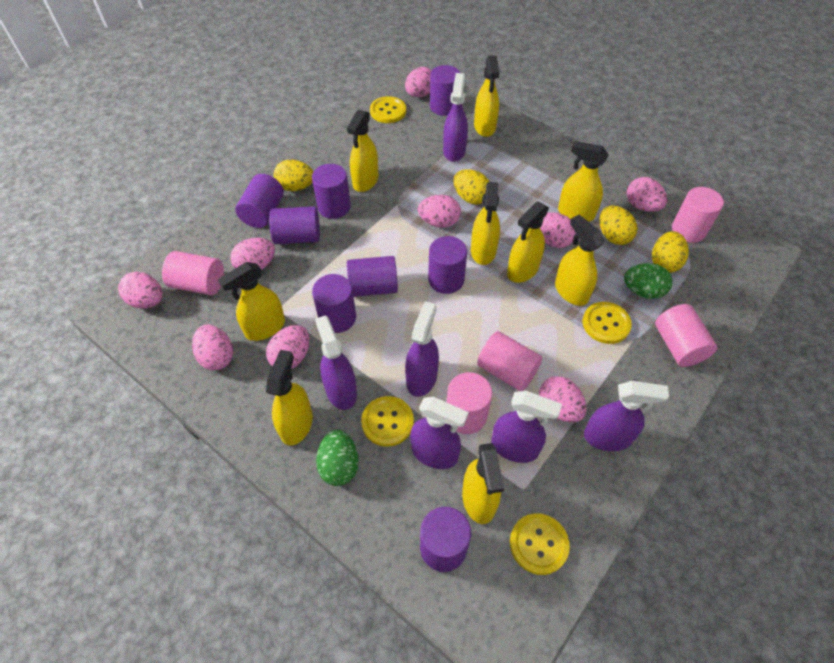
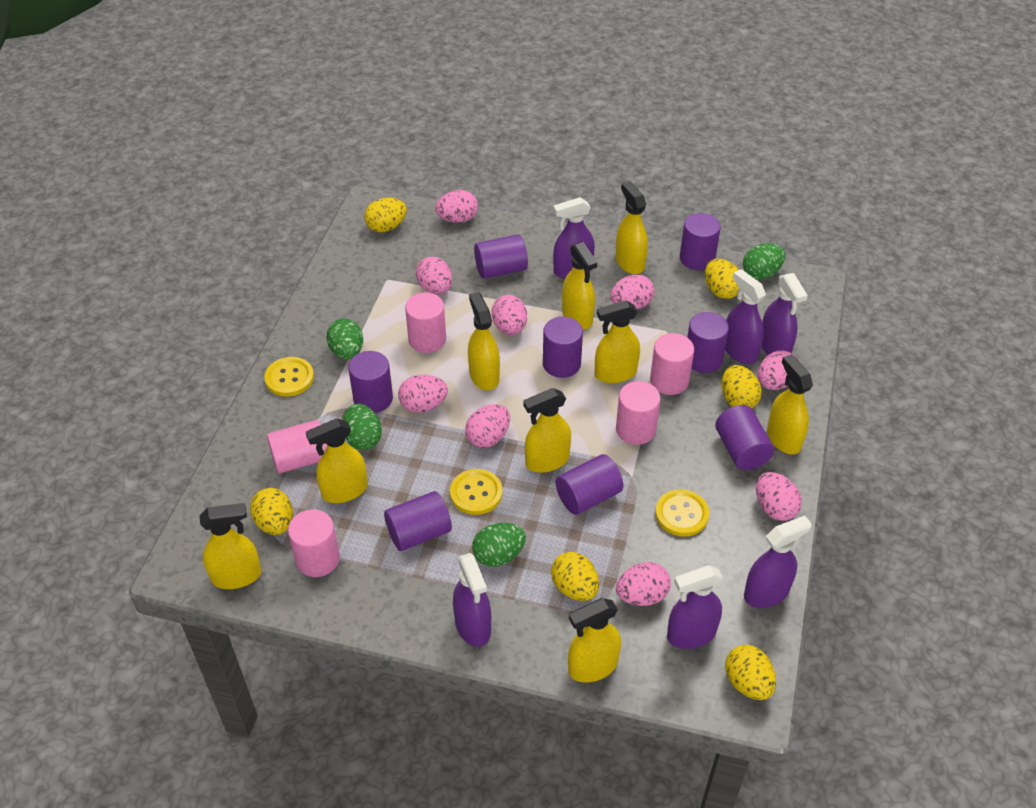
green egg: 2 -> 4
yellow button: 4 -> 3
yellow egg: 4 -> 6

